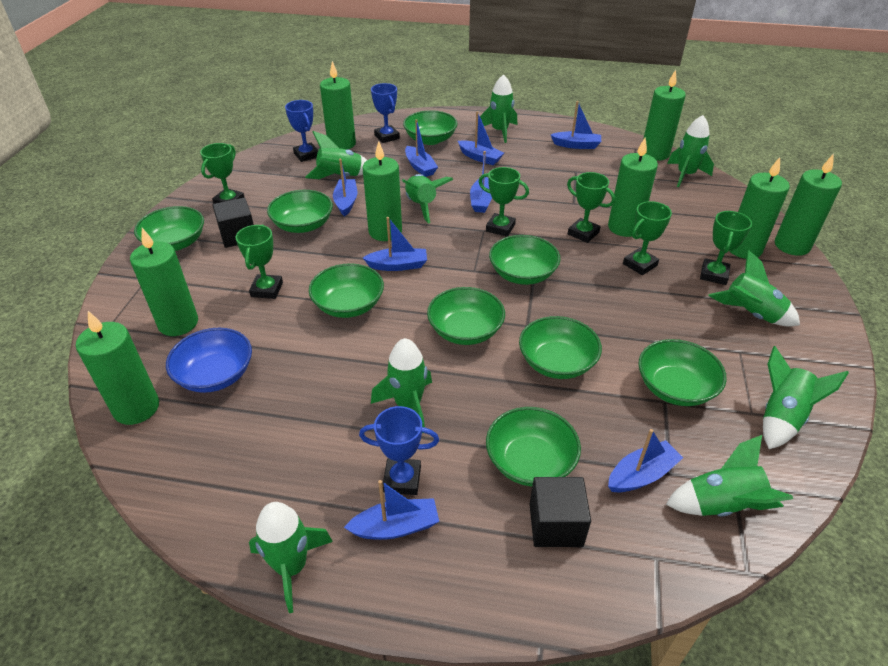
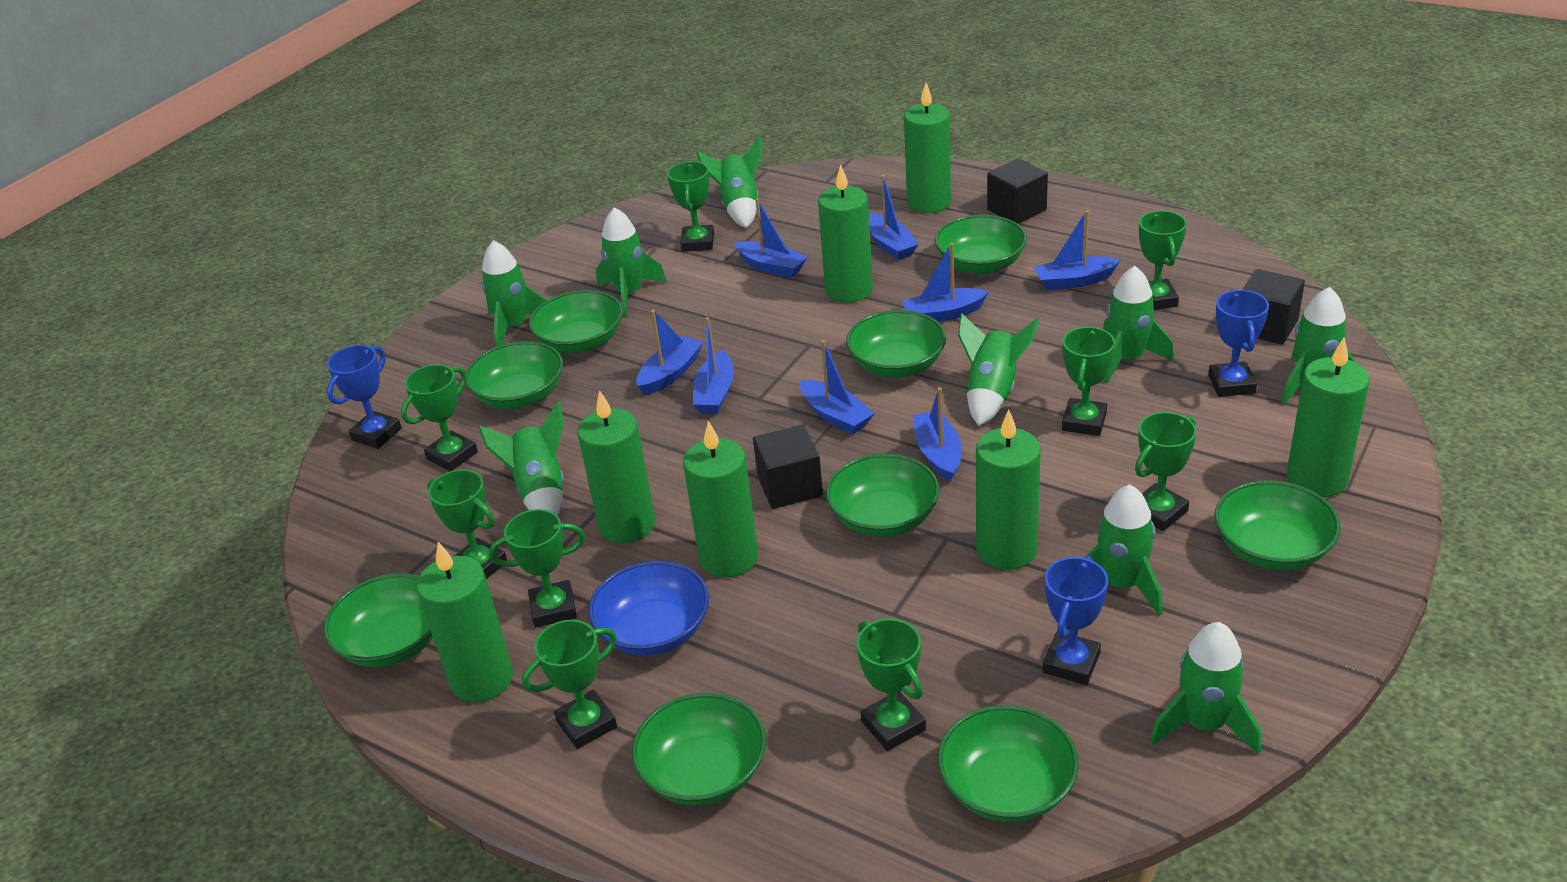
black cube: 2 -> 3
green candle: 8 -> 7
green trophy: 6 -> 9

